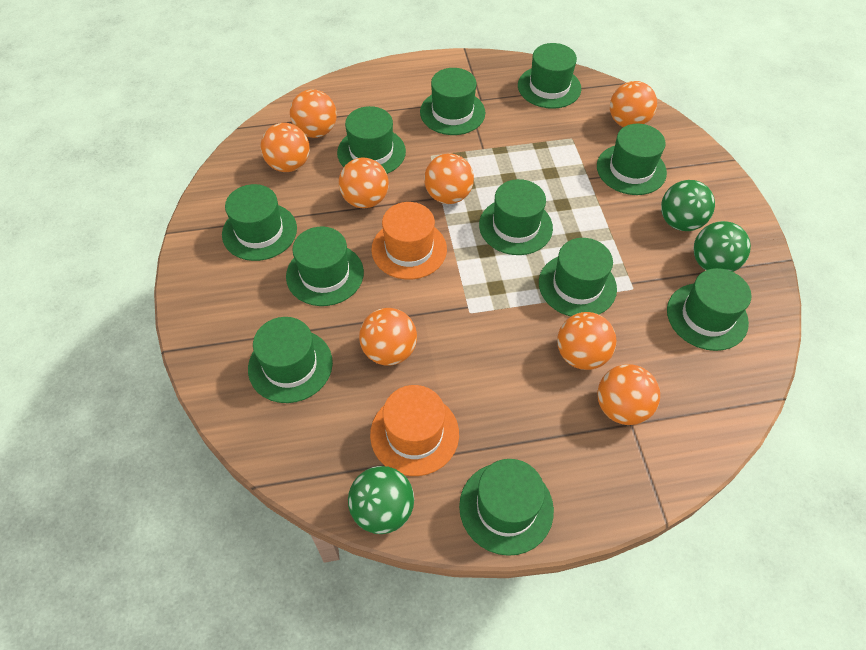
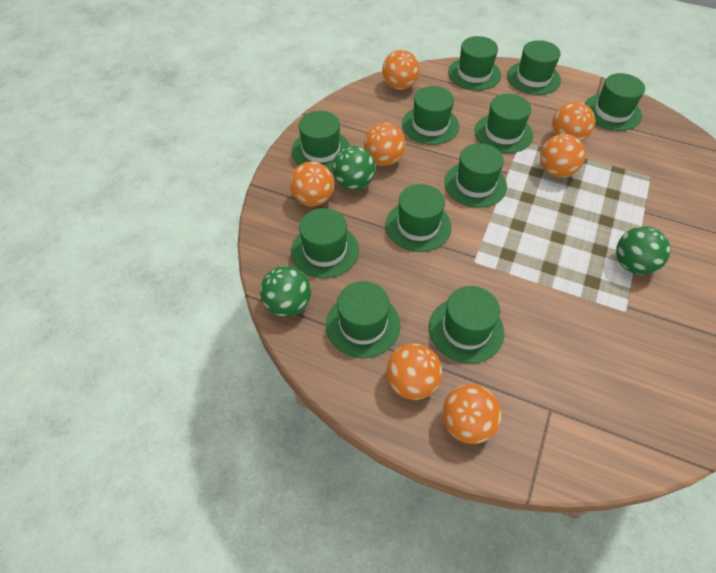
orange ball: 8 -> 7
orange hat: 2 -> 0

